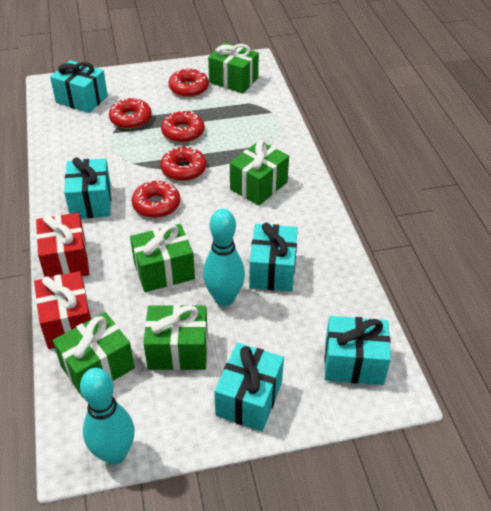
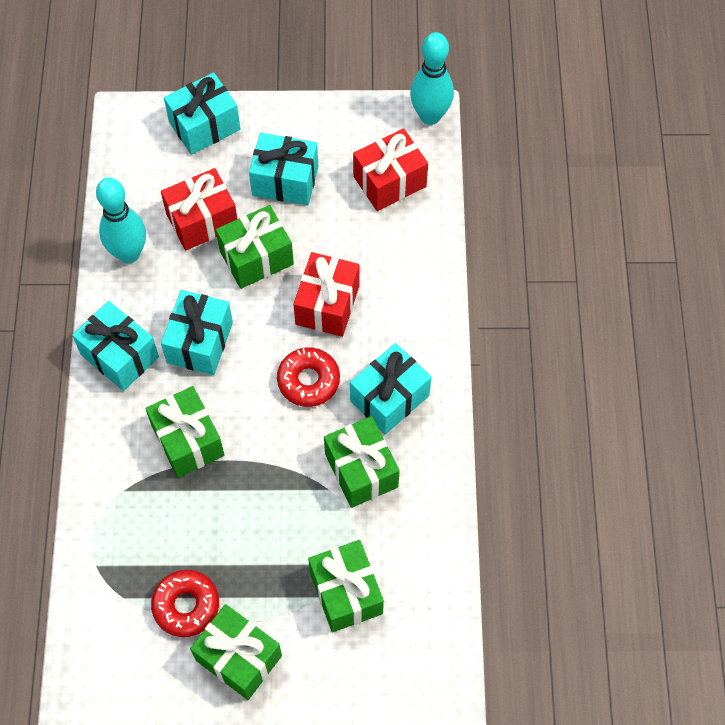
red donut: 5 -> 2
red gift: 2 -> 3

